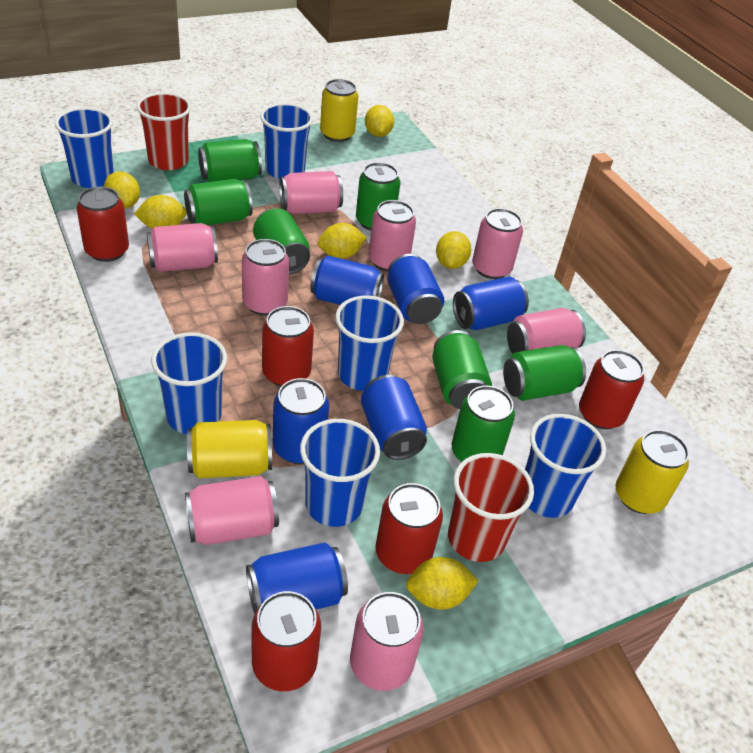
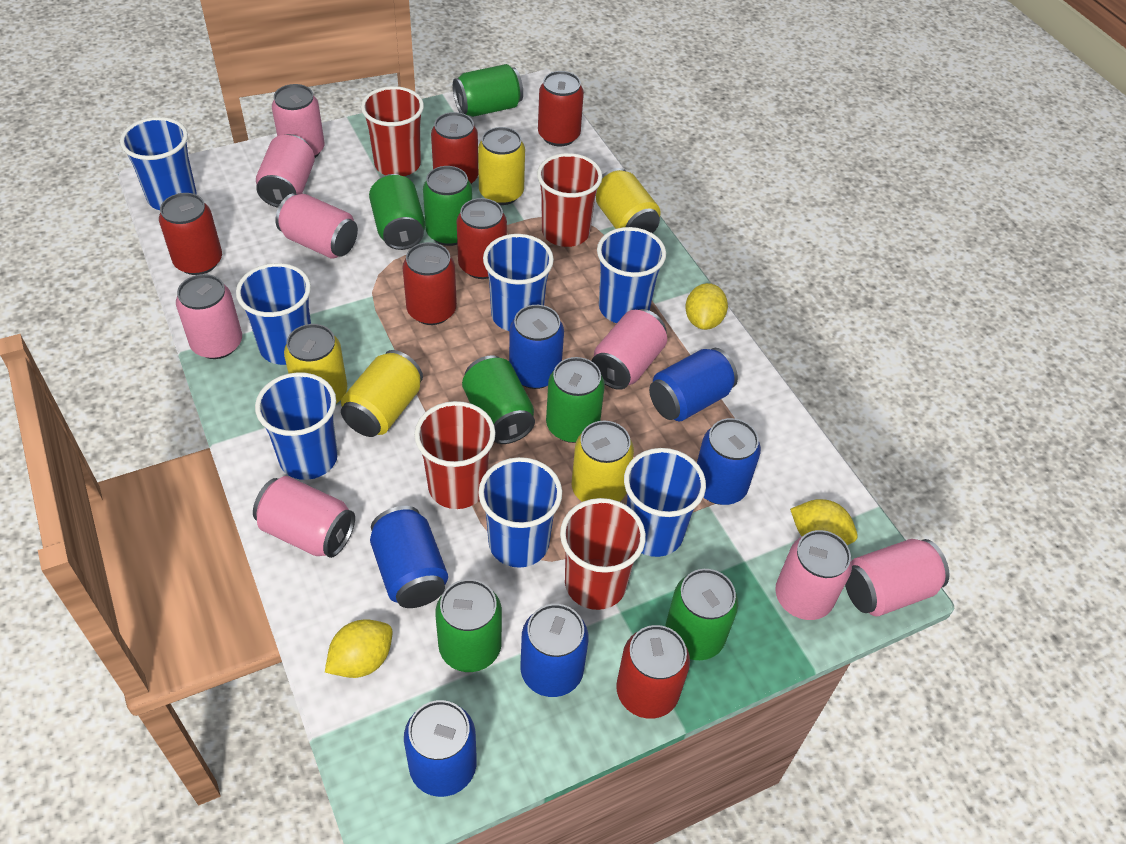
blue cup: 6 -> 7
red can: 5 -> 6
red cup: 2 -> 4
yellow can: 3 -> 5
yellow lemon: 6 -> 3

